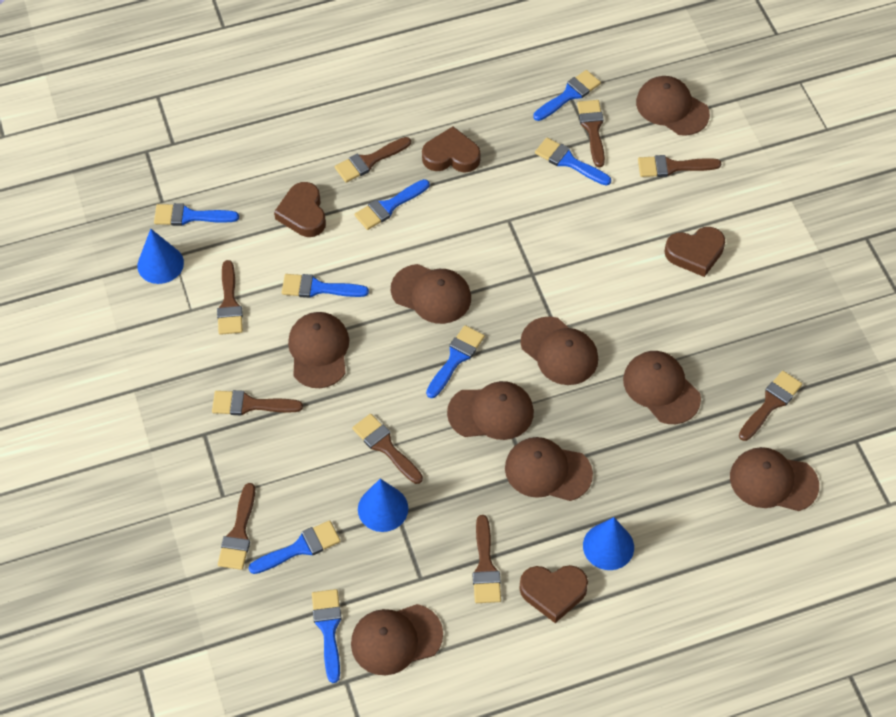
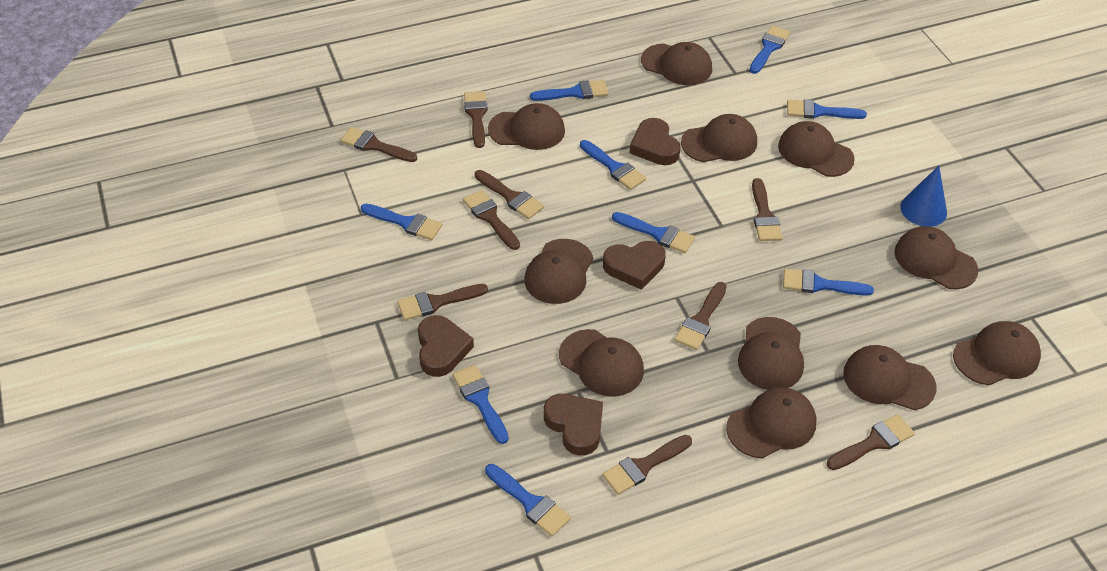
blue brush: 8 -> 9
blue cone: 3 -> 1
brown cap: 9 -> 11

